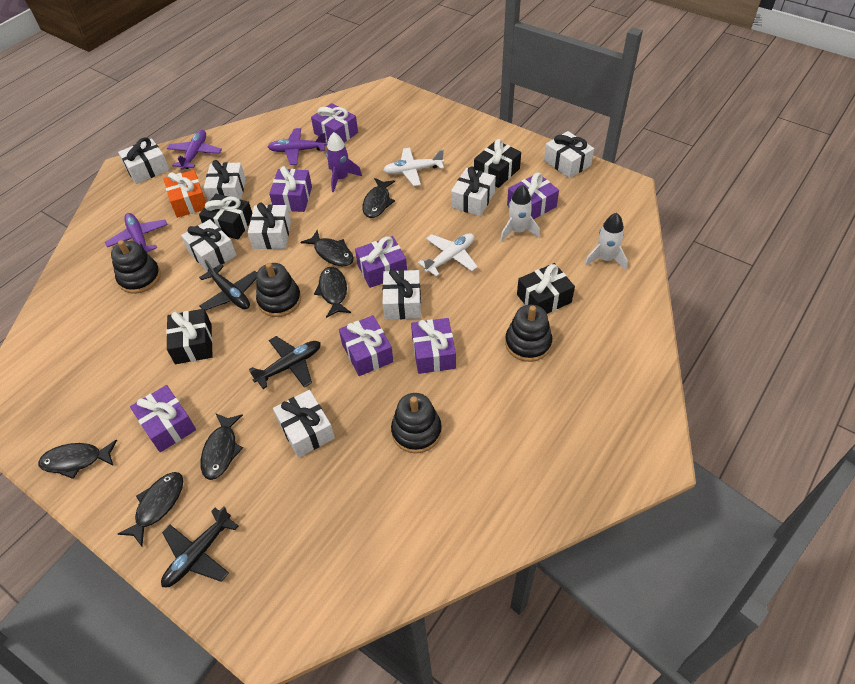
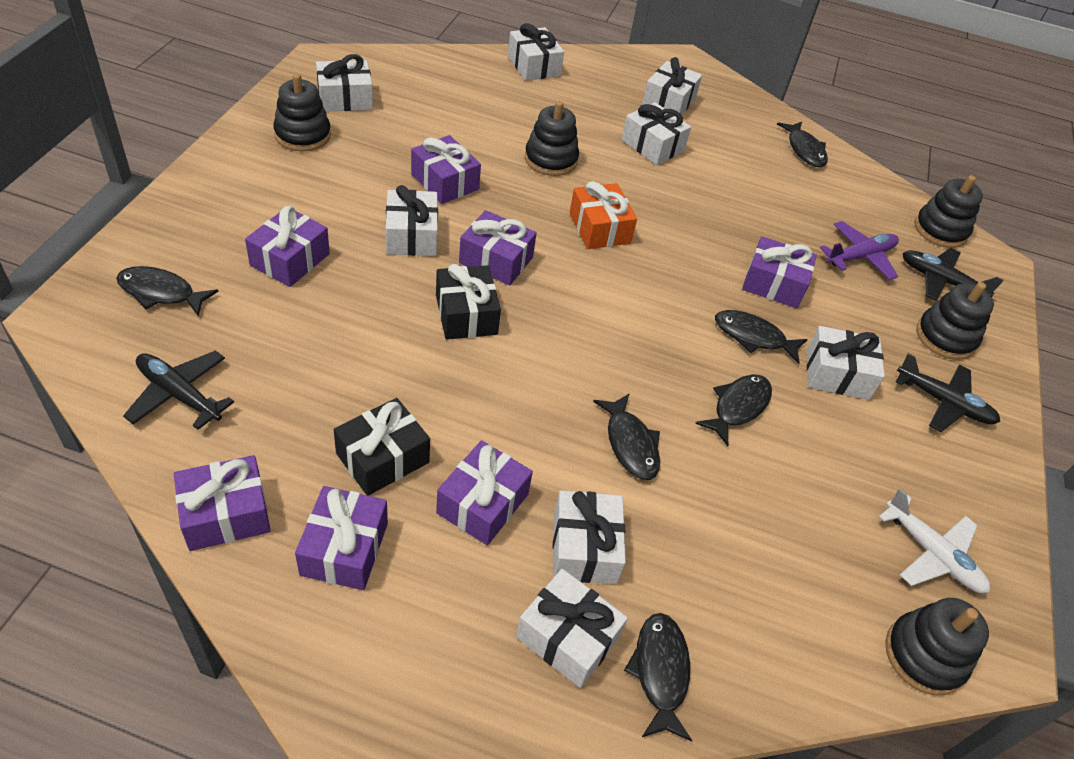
black gift: 4 -> 2
black stacking toy: 4 -> 5
purple plane: 3 -> 1
purple rocket: 1 -> 0
white plane: 2 -> 1
white rocket: 2 -> 0

